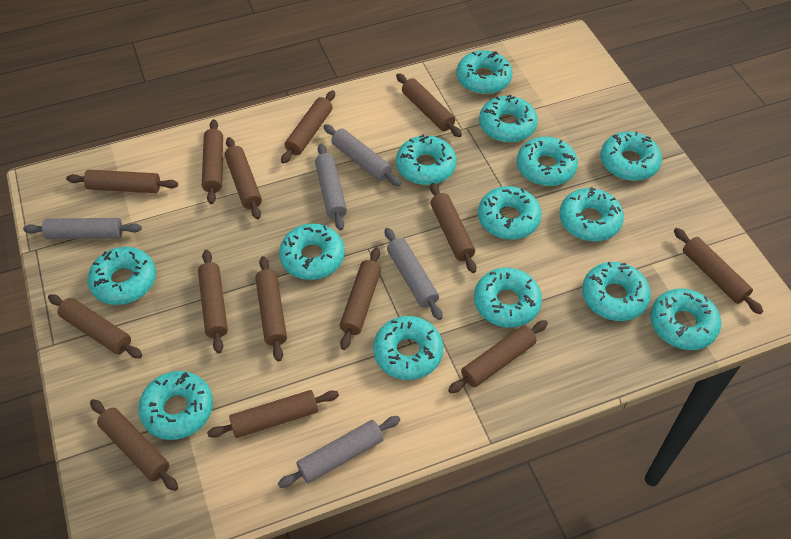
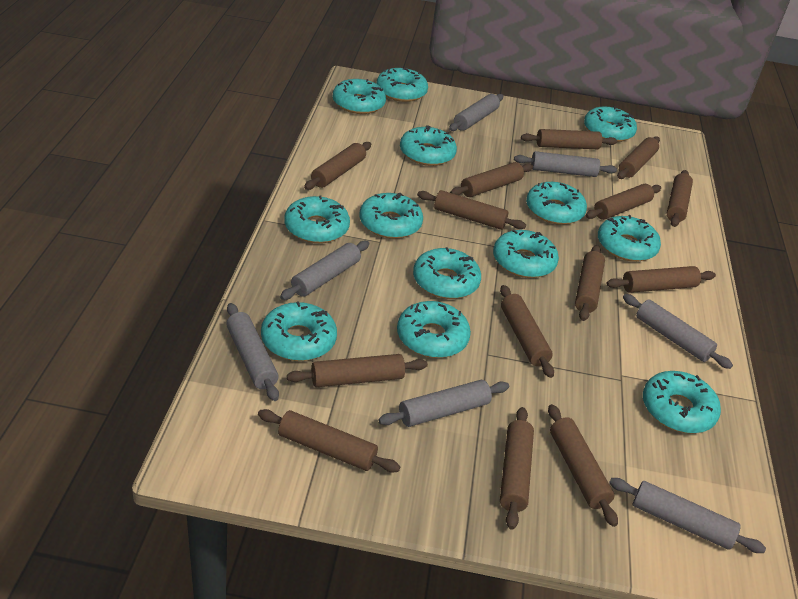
grey rolling pin: 5 -> 7
turquoise donut: 14 -> 13

